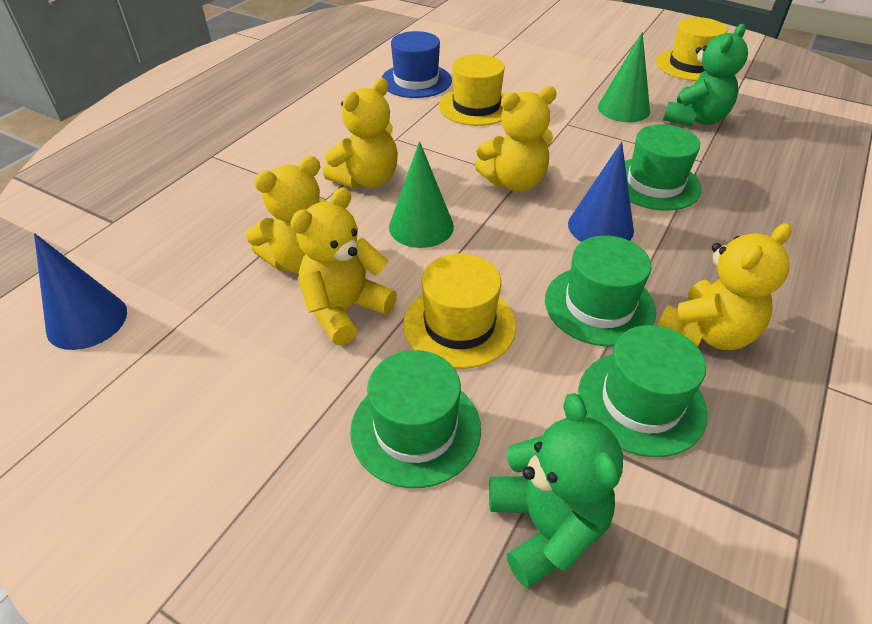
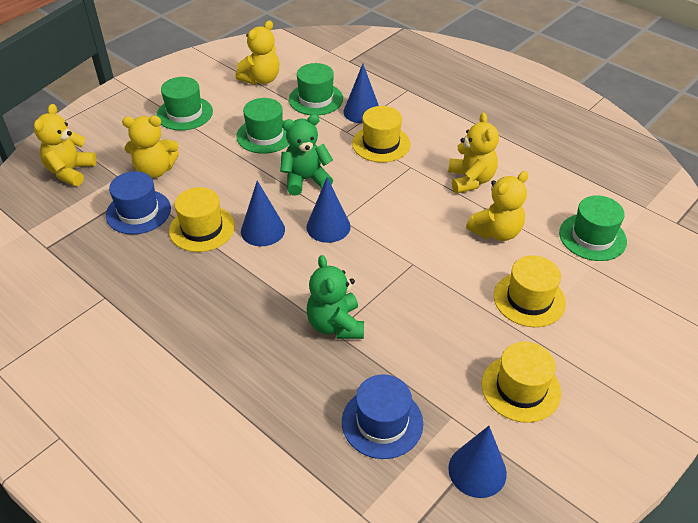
blue cone: 2 -> 4
blue hat: 1 -> 2
green cone: 2 -> 0
yellow hat: 3 -> 4

